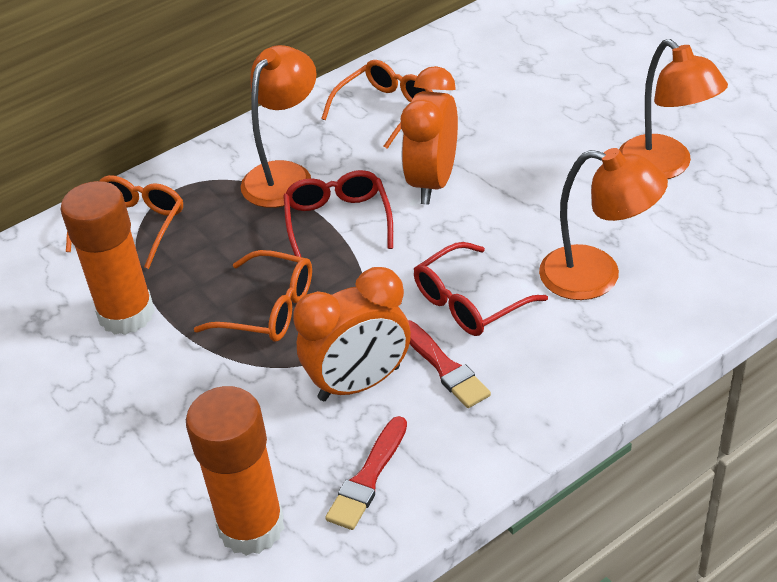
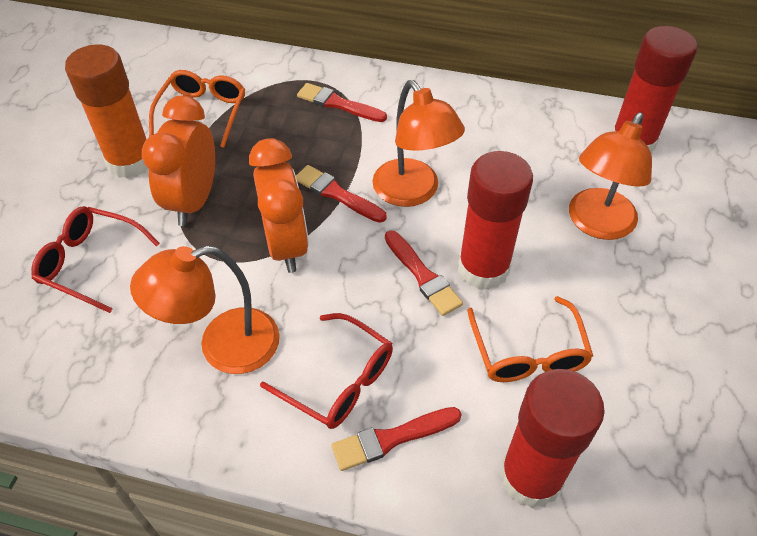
orange glasses: 3 -> 2
orange glue stick: 2 -> 1
red brush: 2 -> 4
red glue stick: 0 -> 3

